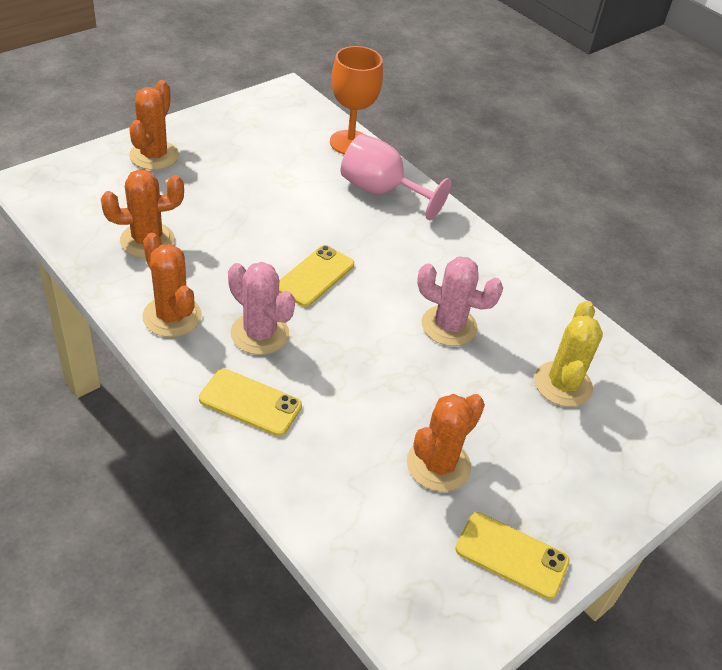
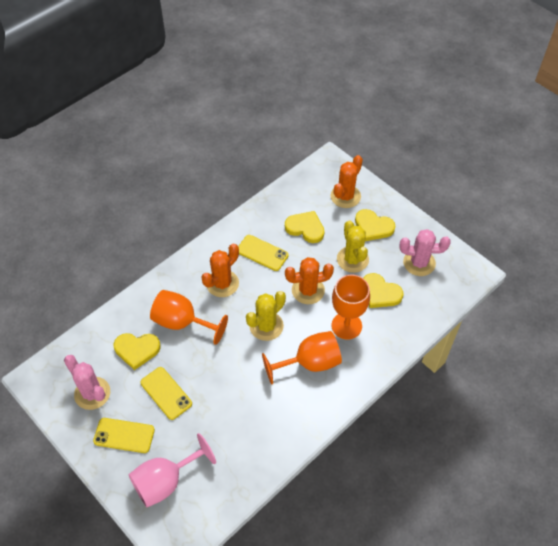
orange cactus: 4 -> 3
orange goblet: 1 -> 3
yellow cactus: 1 -> 2
yellow heart: 0 -> 4

